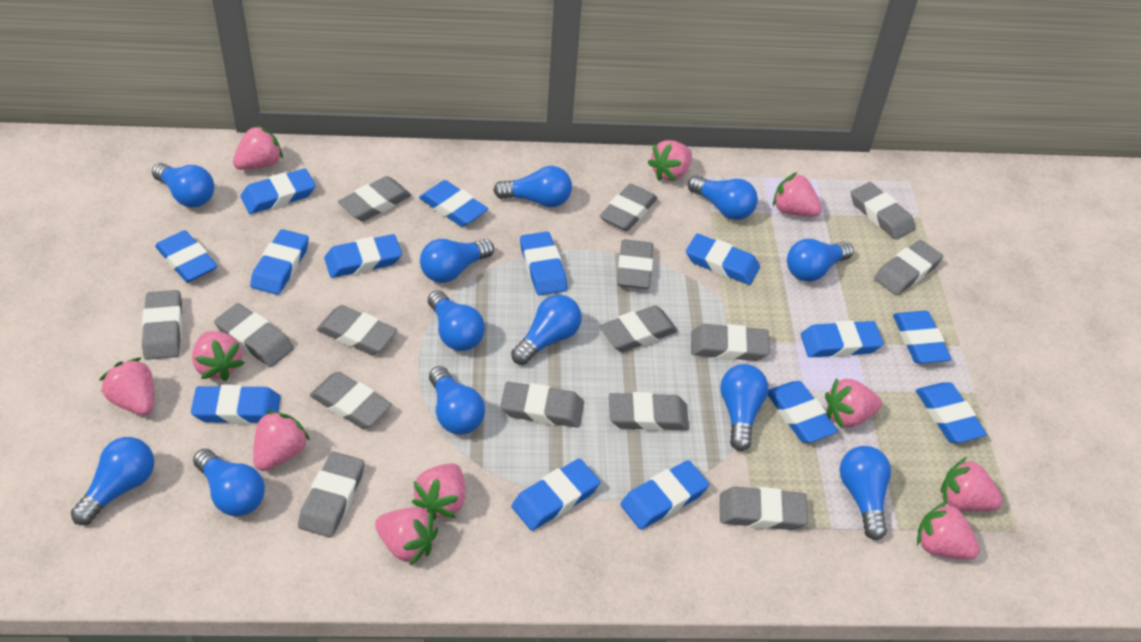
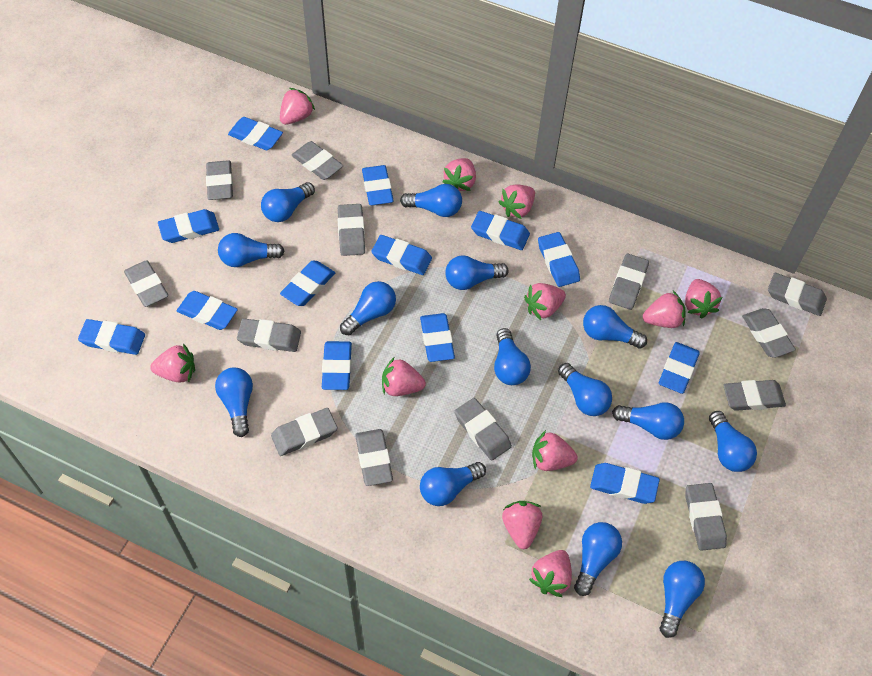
blue eraser: 14 -> 13
blue light bulb: 12 -> 14
grey eraser: 15 -> 13

